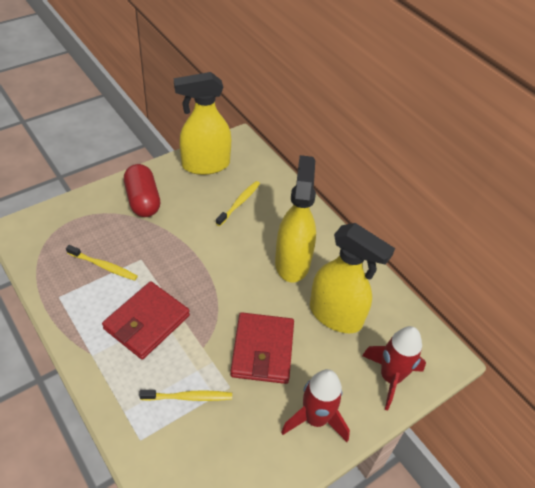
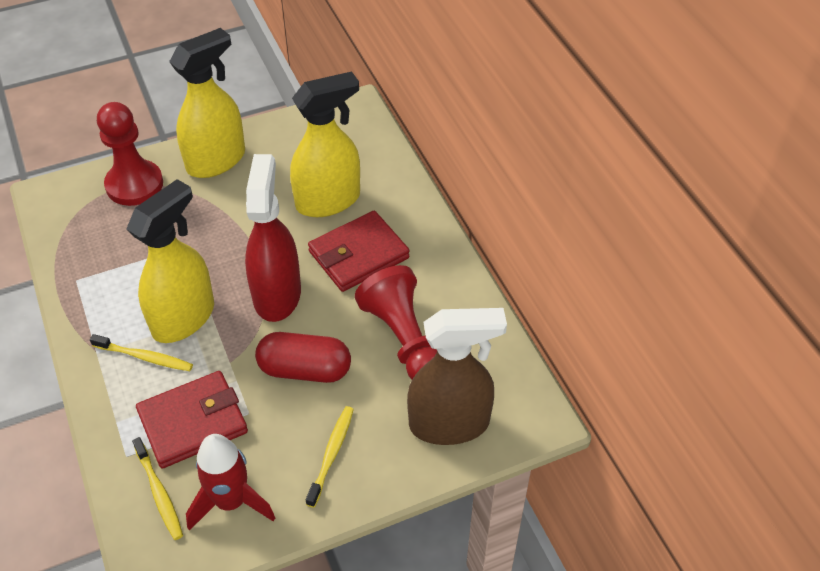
brown spray bottle: 0 -> 1
red pawn: 0 -> 2
red rocket: 2 -> 1
red spray bottle: 0 -> 1

